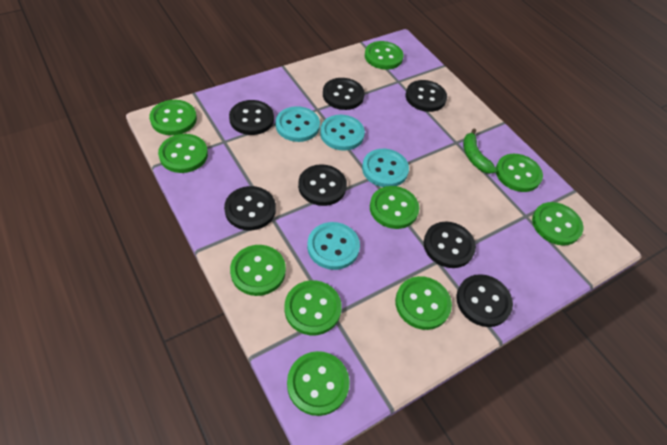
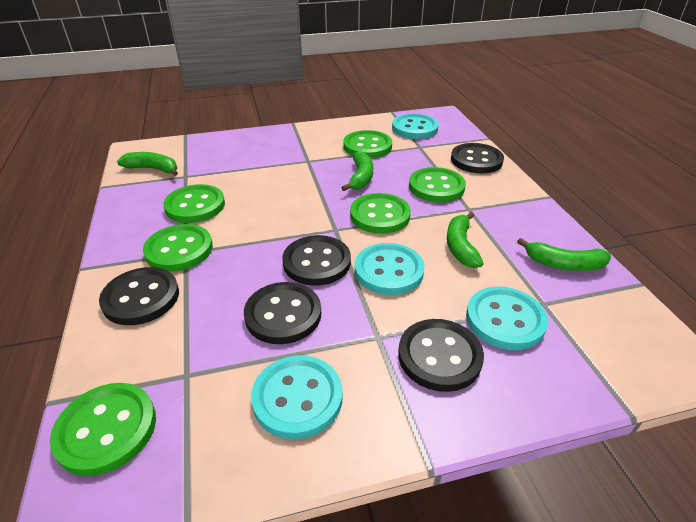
black button: 7 -> 5
green banana: 1 -> 4
green button: 10 -> 6

